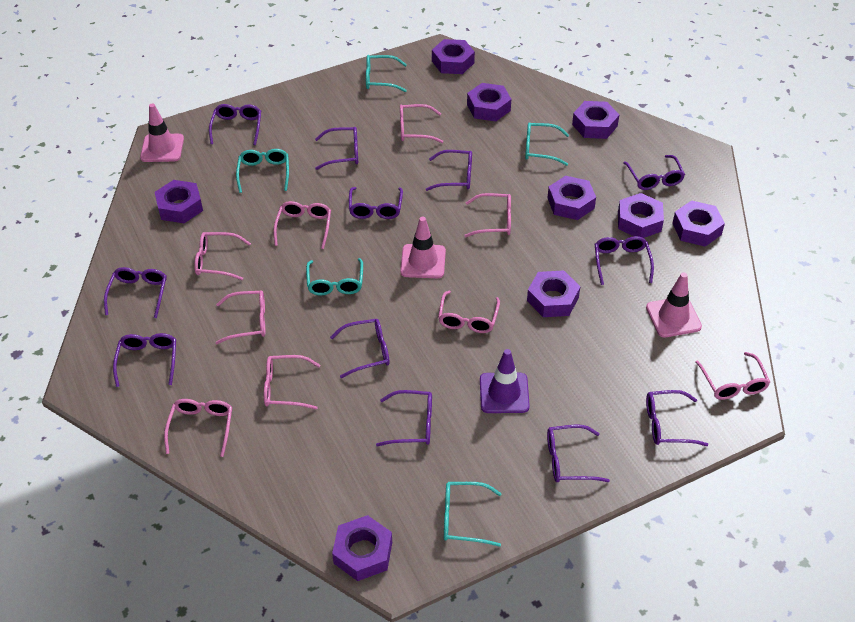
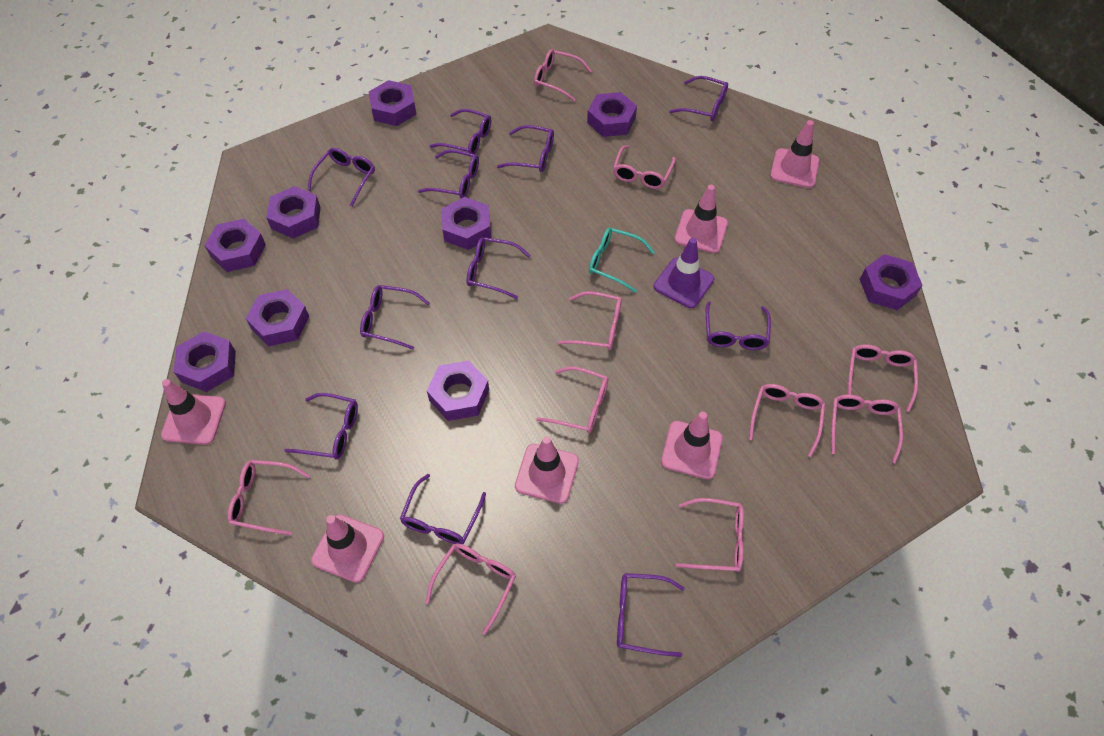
pink glasses: 9 -> 10
pink traffic cone: 3 -> 6
purple glasses: 12 -> 11
turquoise glasses: 5 -> 1

